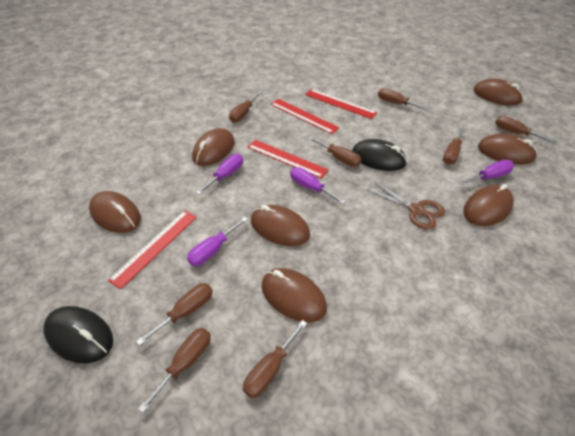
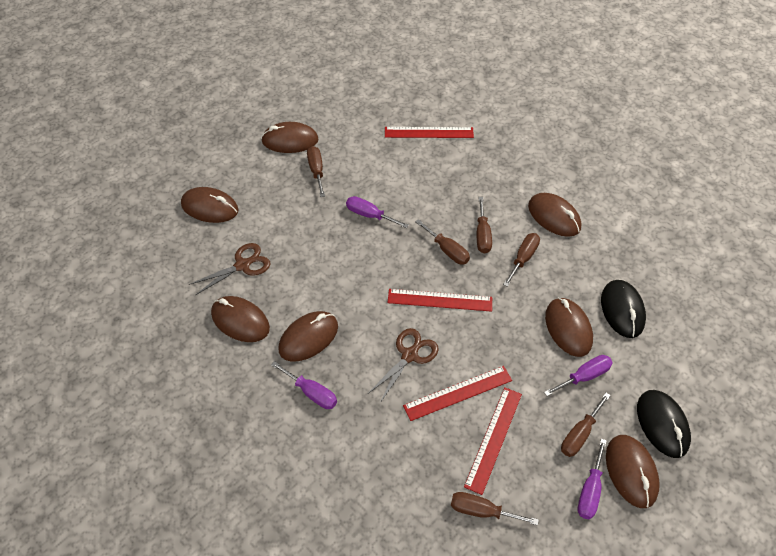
brown scissors: 1 -> 2
brown screwdriver: 8 -> 6

